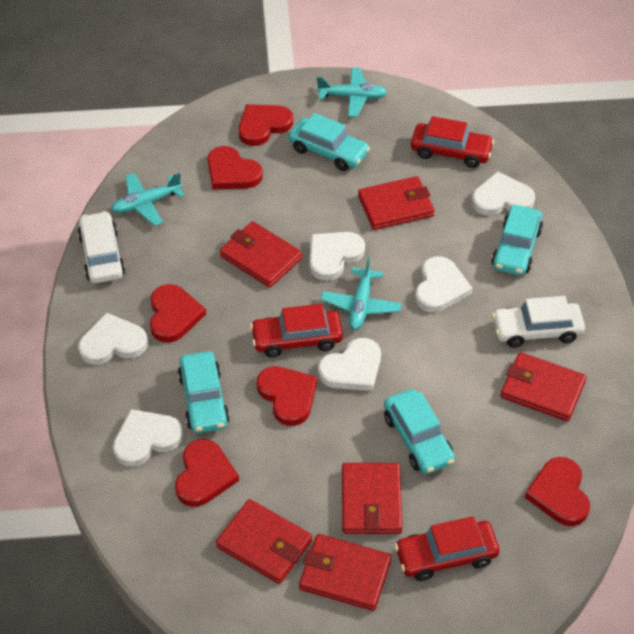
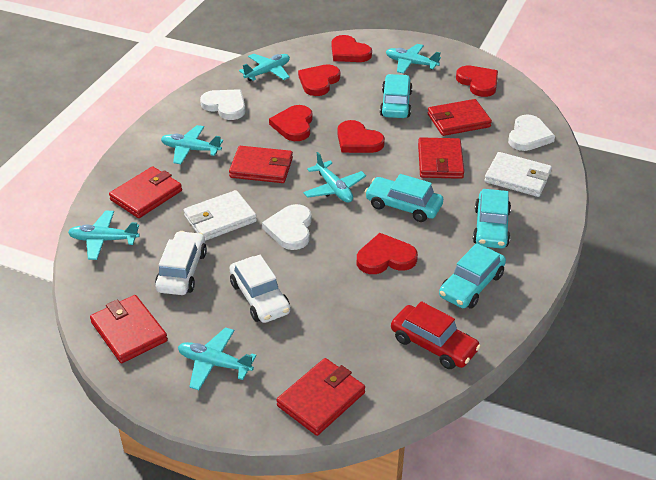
red car: 3 -> 1
turquoise plane: 3 -> 6
white heart: 6 -> 3
white wallet: 0 -> 2

